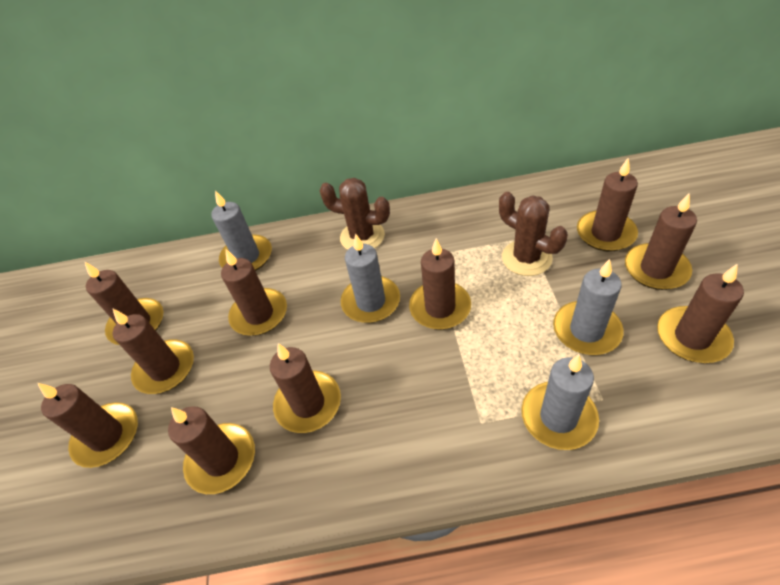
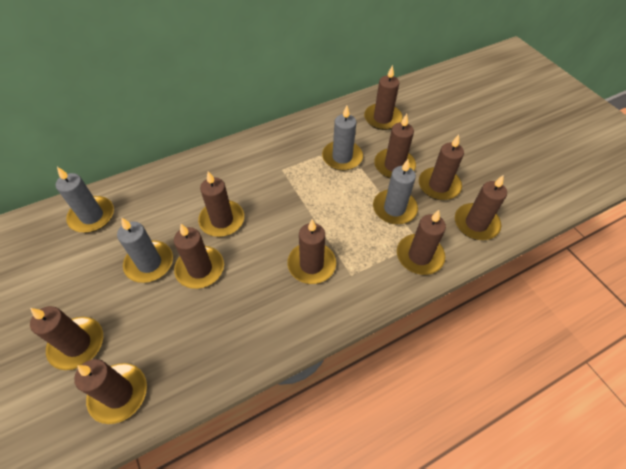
brown cactus: 2 -> 0

